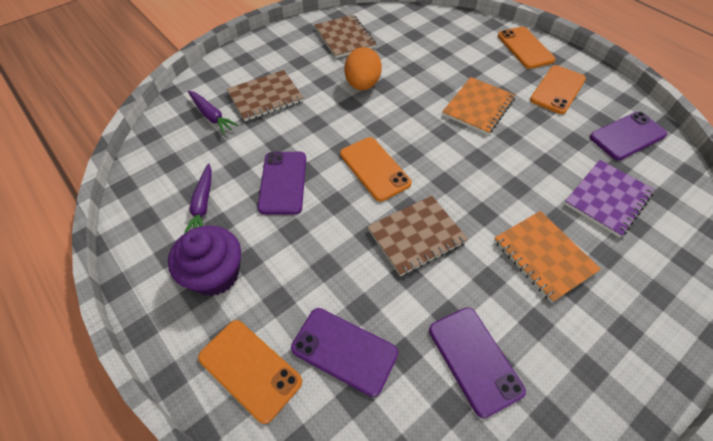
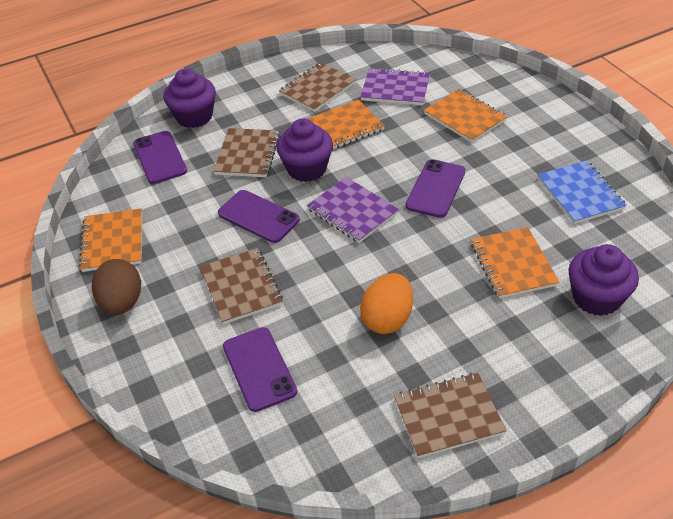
blue notebook: 0 -> 1
brown egg: 0 -> 1
brown notebook: 3 -> 4
orange notebook: 2 -> 4
orange phone: 4 -> 0
purple carrot: 2 -> 0
purple cupcake: 1 -> 3
purple notebook: 1 -> 2

